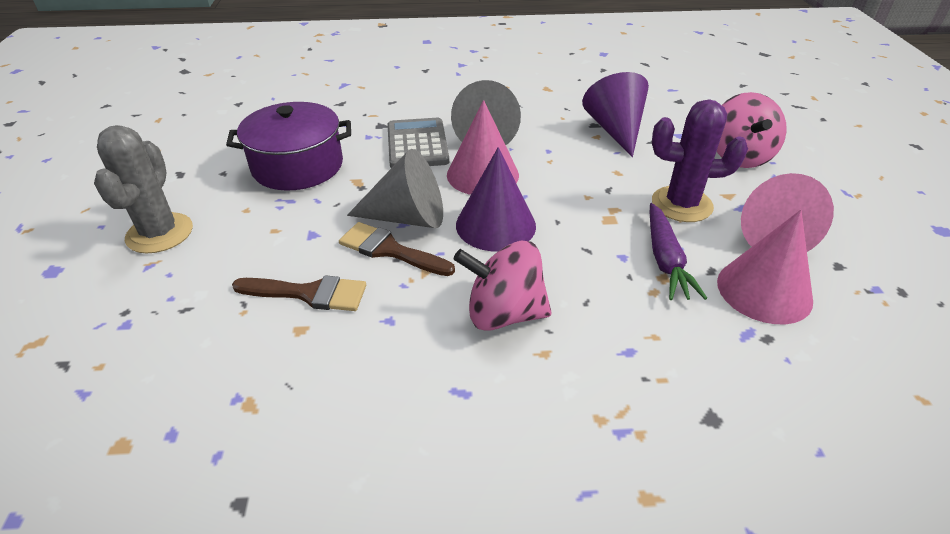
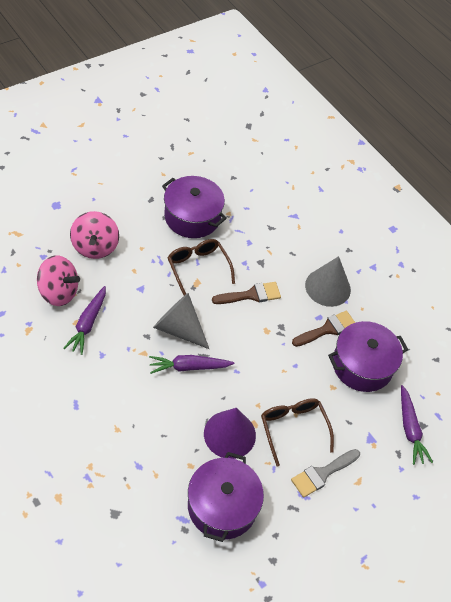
brown glasses: 0 -> 2
grey brush: 0 -> 1
grey cactus: 1 -> 0
grey calculator: 1 -> 0
pink cone: 3 -> 0
purple cactus: 1 -> 0
purple carrot: 1 -> 3
purple cone: 2 -> 1
purple pot: 1 -> 3

